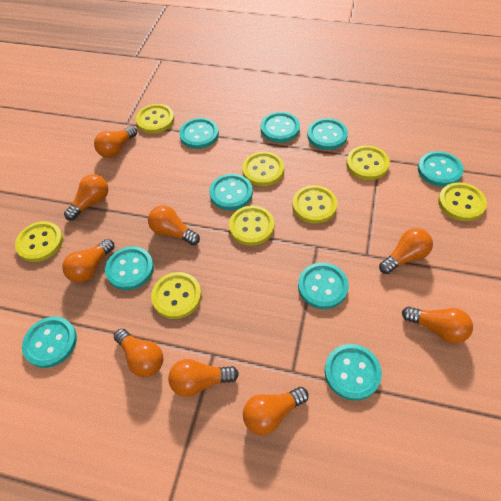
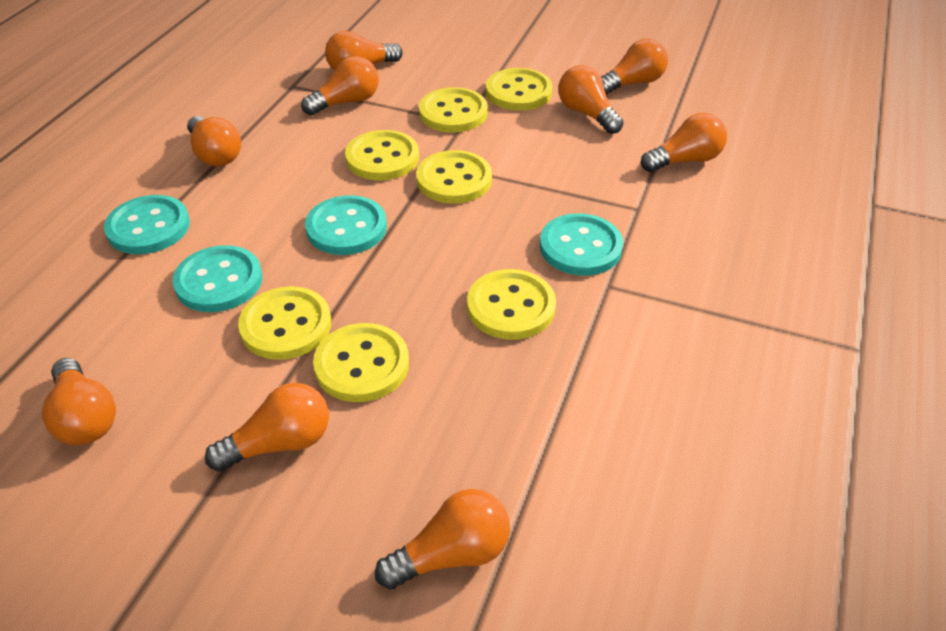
turquoise button: 9 -> 4
yellow button: 8 -> 7

